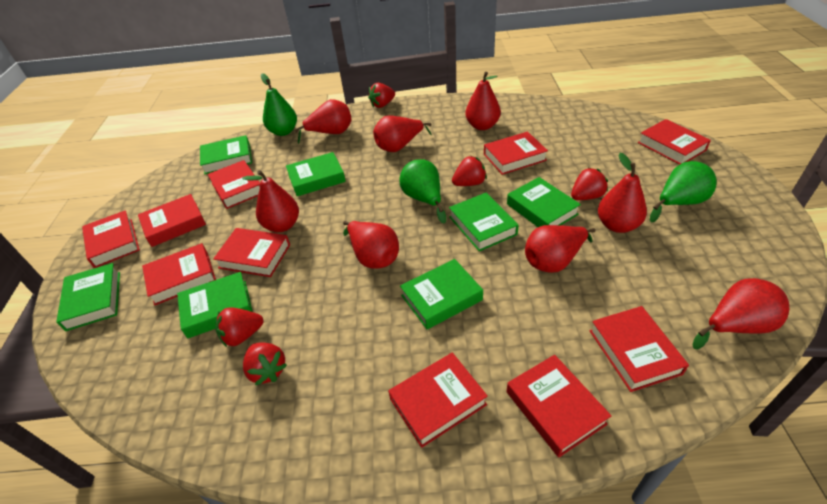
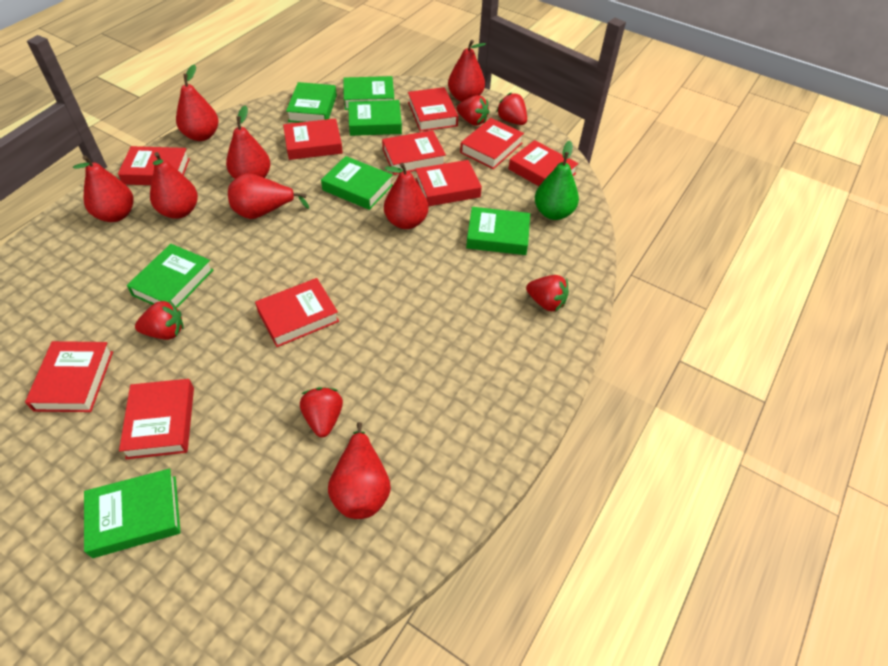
green pear: 3 -> 1

